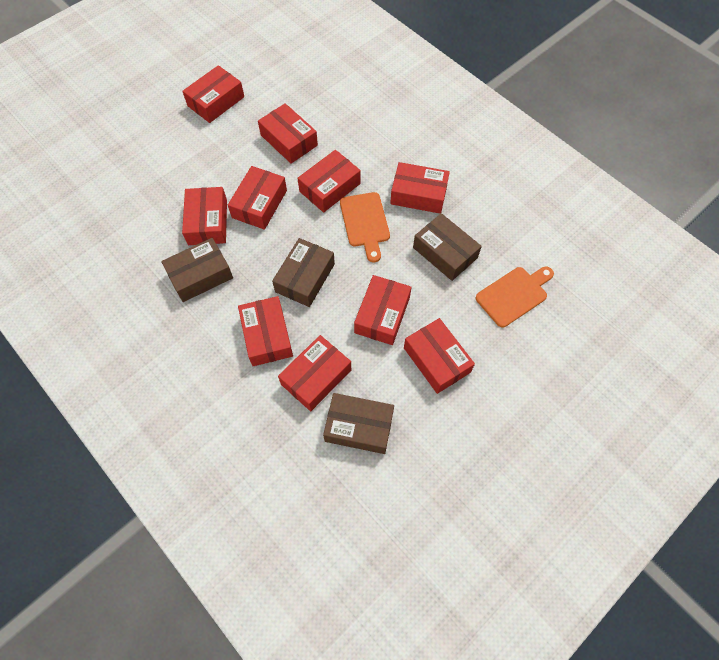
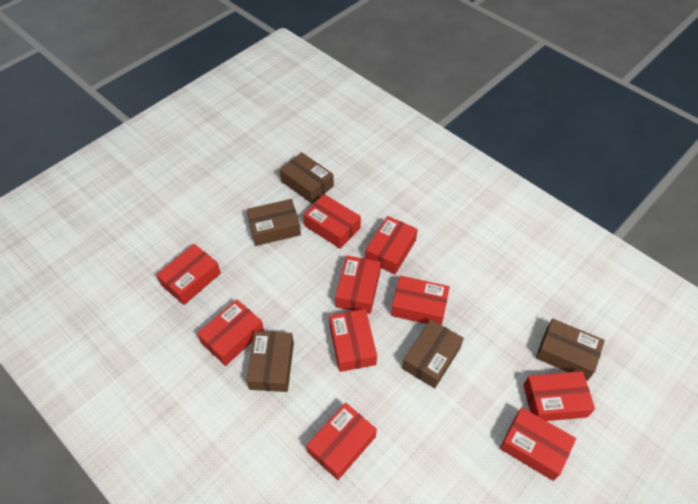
brown box: 4 -> 5
orange cutting board: 2 -> 0

